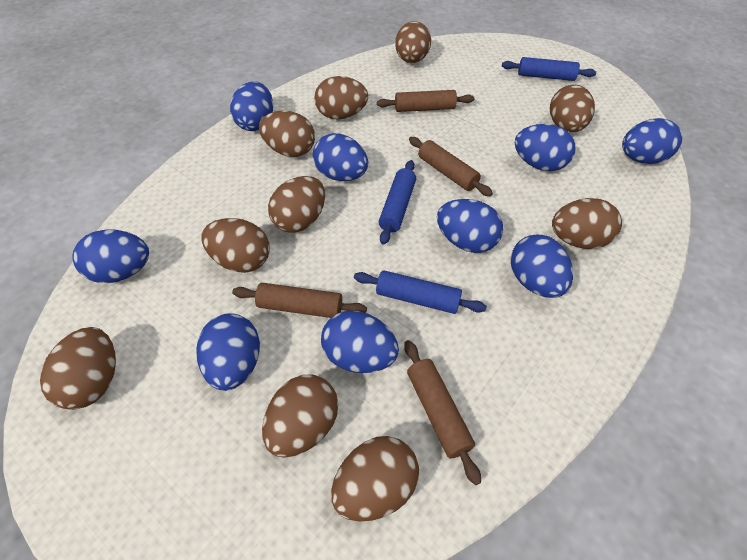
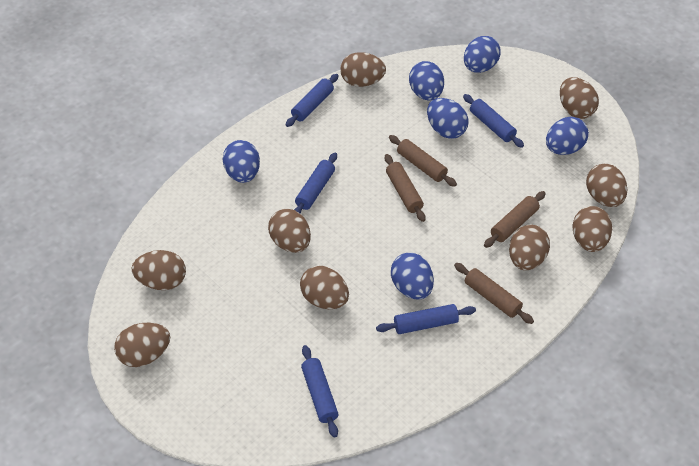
blue egg: 9 -> 6
blue rolling pin: 3 -> 5
brown egg: 10 -> 9

